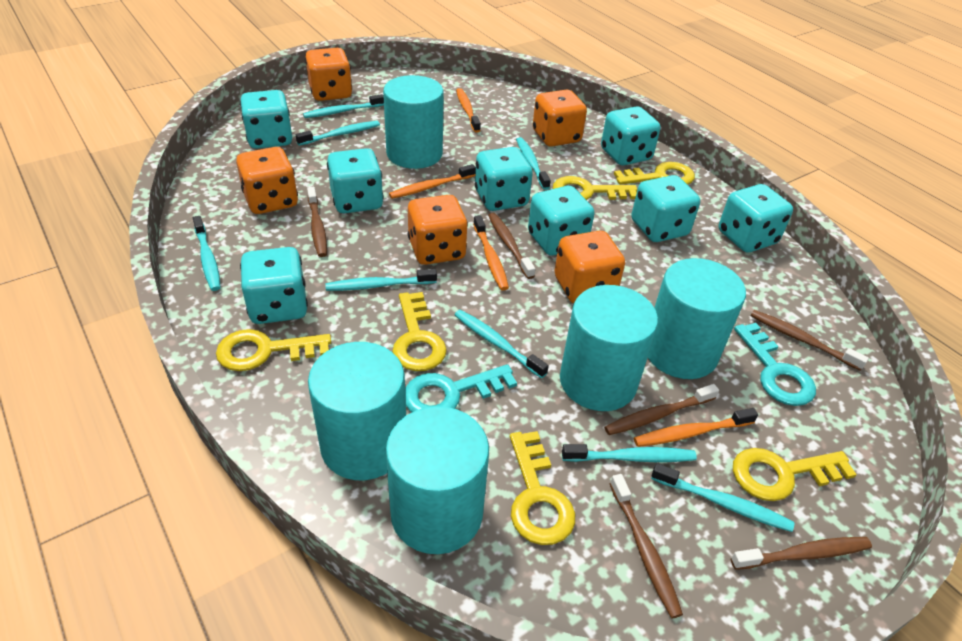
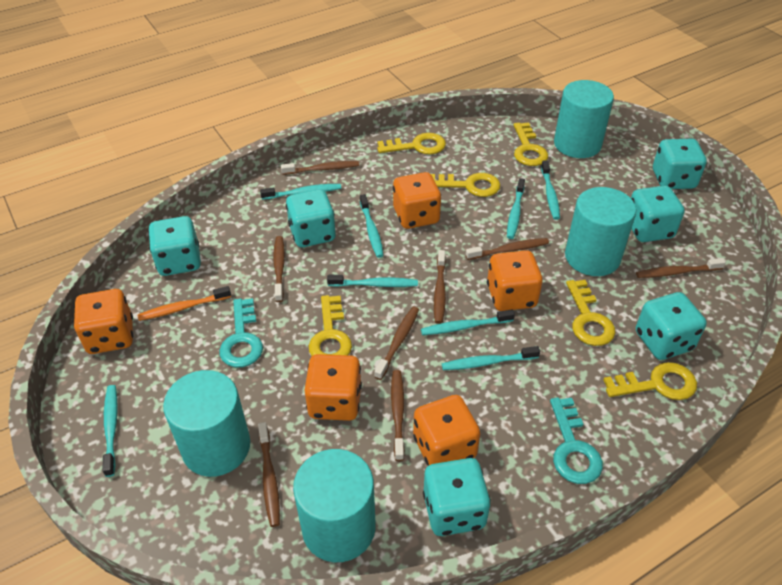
brown toothbrush: 6 -> 8
orange toothbrush: 4 -> 1
turquoise cylinder: 5 -> 4
turquoise dice: 8 -> 6

